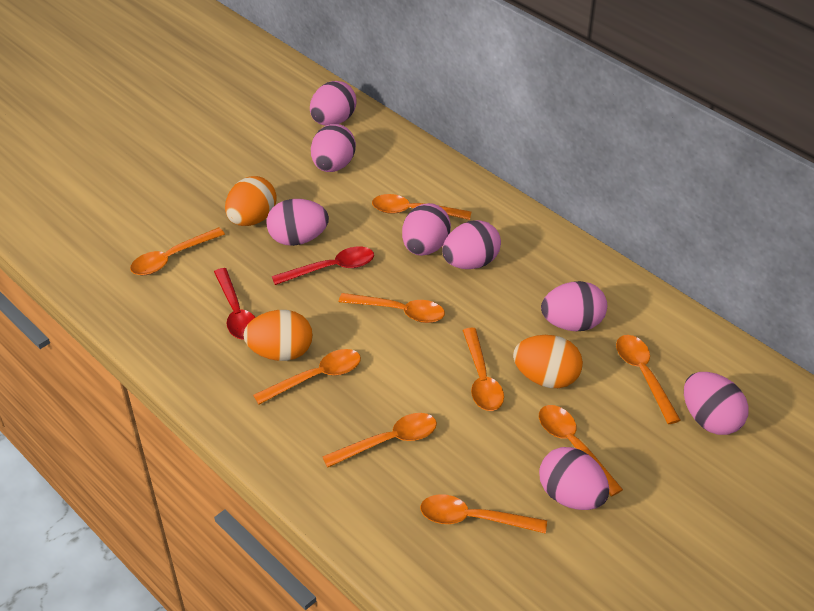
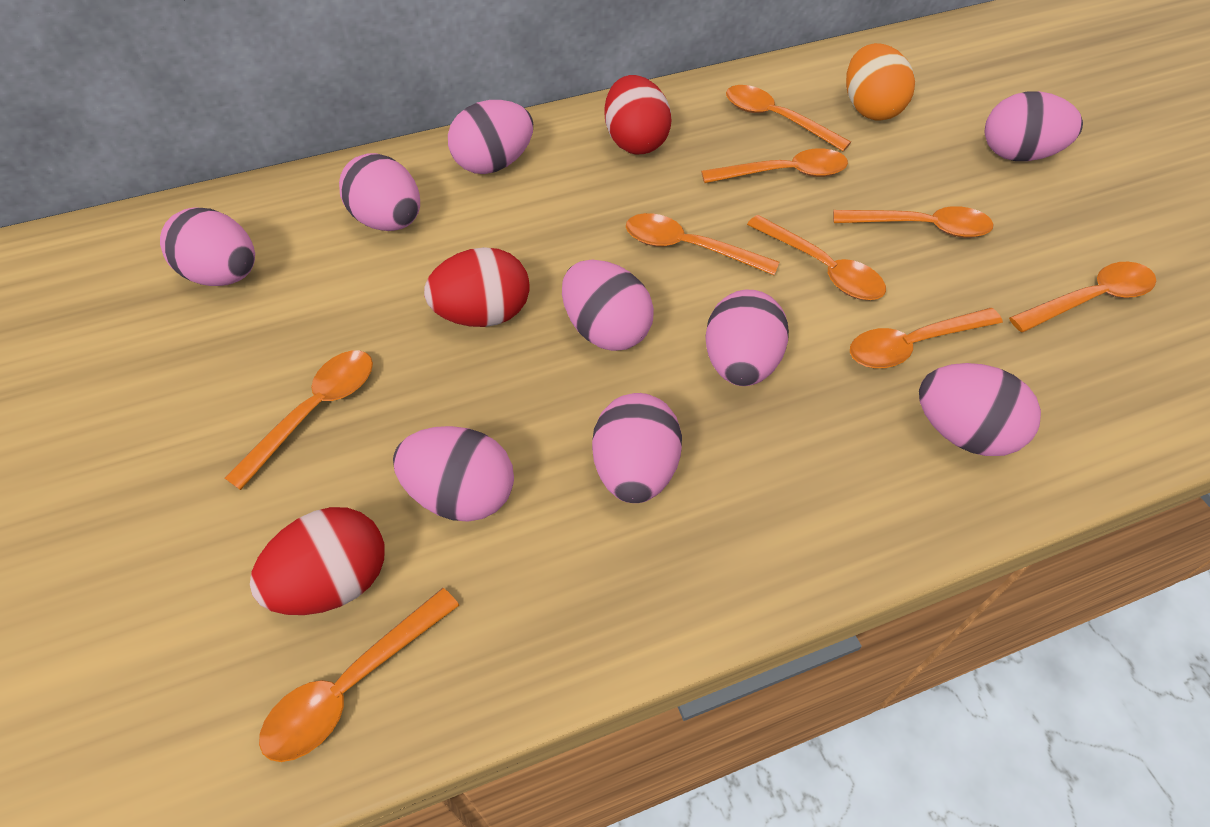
orange egg: 3 -> 1
pink egg: 8 -> 9
red egg: 0 -> 3
red spoon: 2 -> 0

